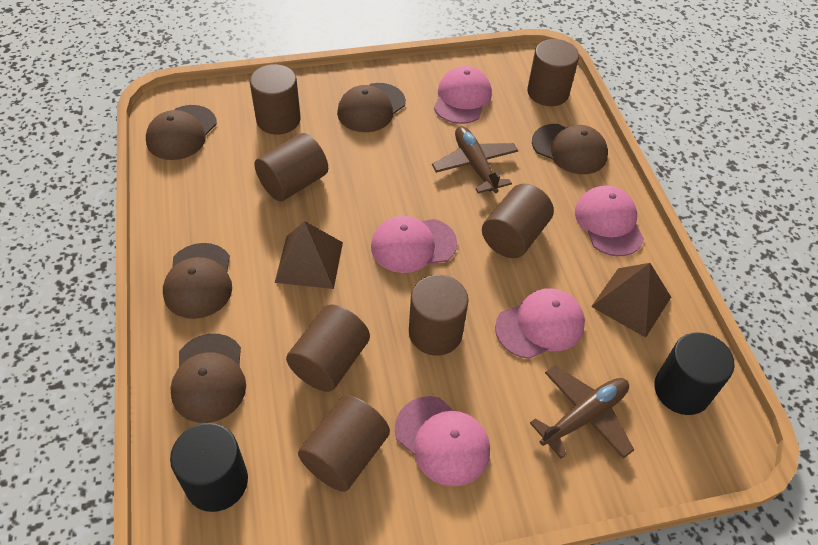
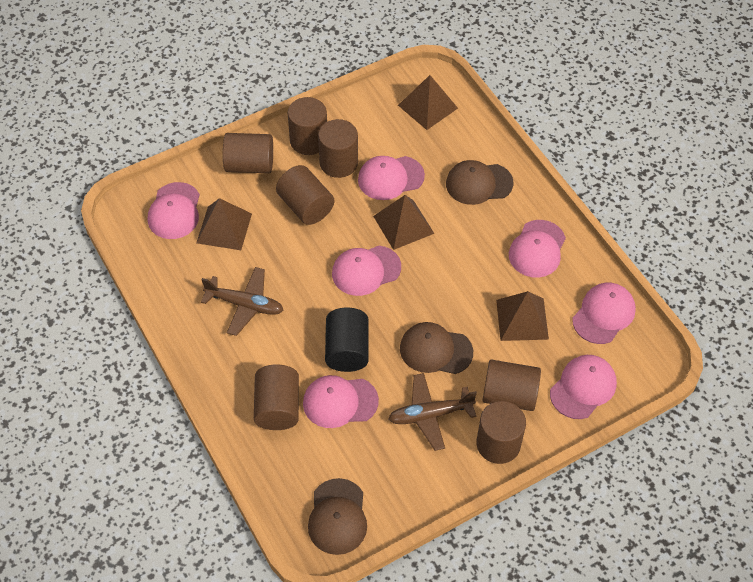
black cylinder: 2 -> 1
brown cap: 5 -> 3
brown pyramid: 2 -> 4
pink cap: 5 -> 7

